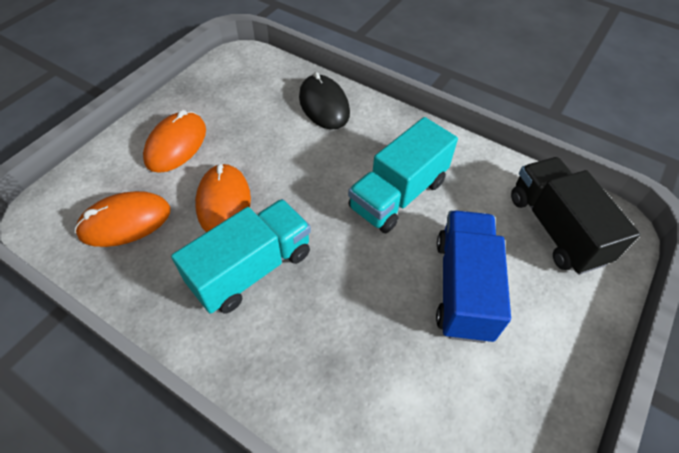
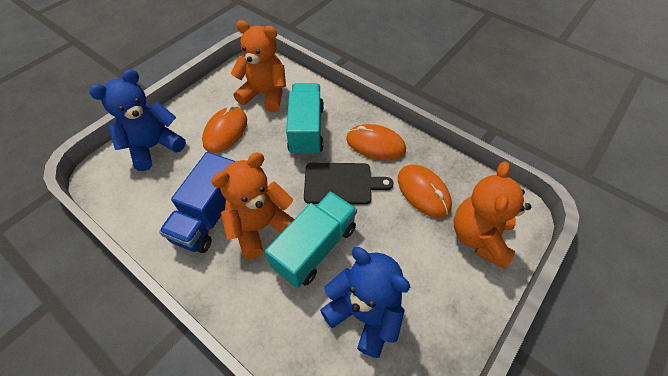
black cutting board: 0 -> 1
black mouse: 1 -> 0
black truck: 1 -> 0
blue teddy bear: 0 -> 2
orange teddy bear: 0 -> 3

